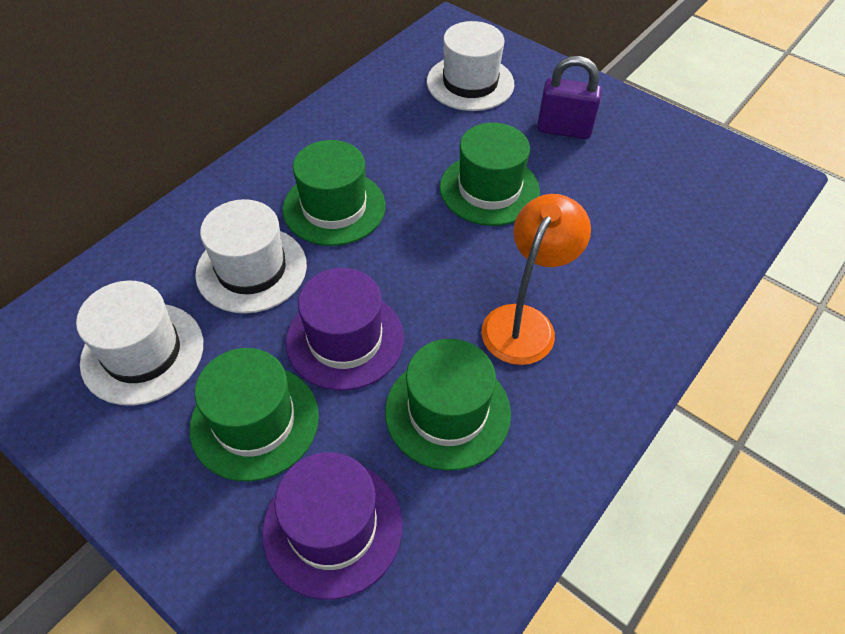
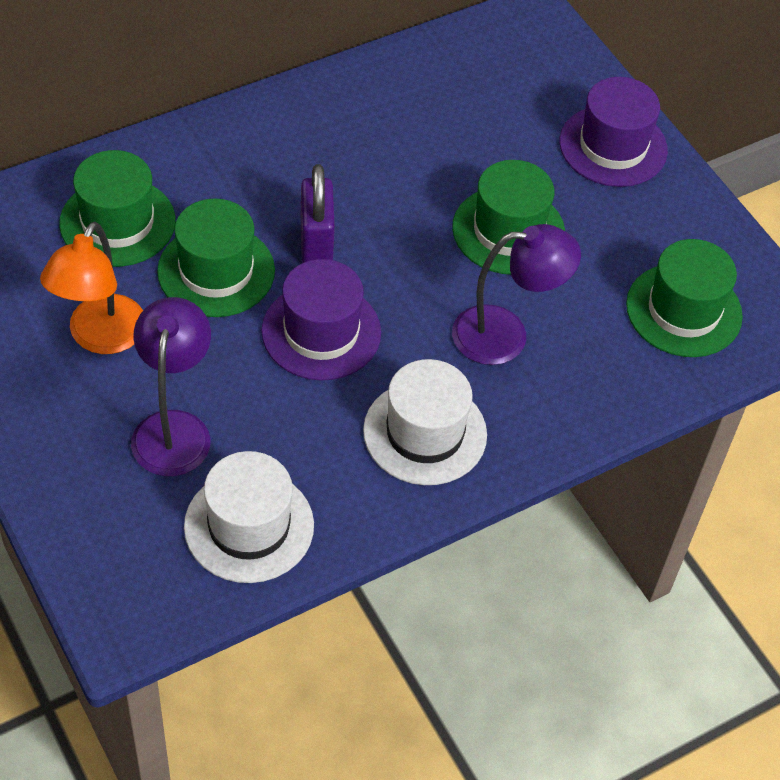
purple lamp: 0 -> 2
white hat: 3 -> 2

